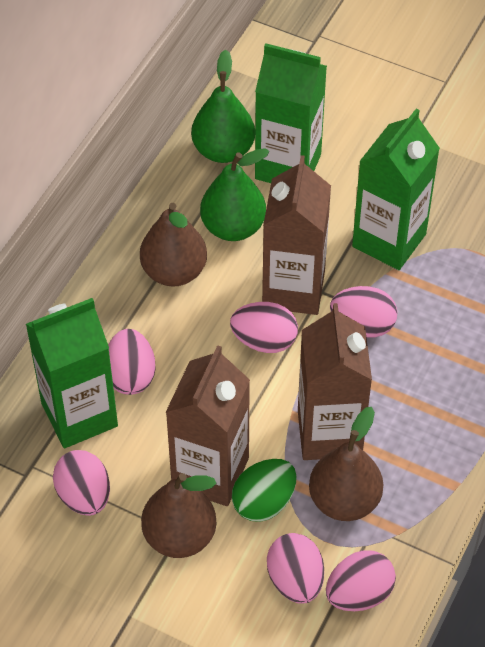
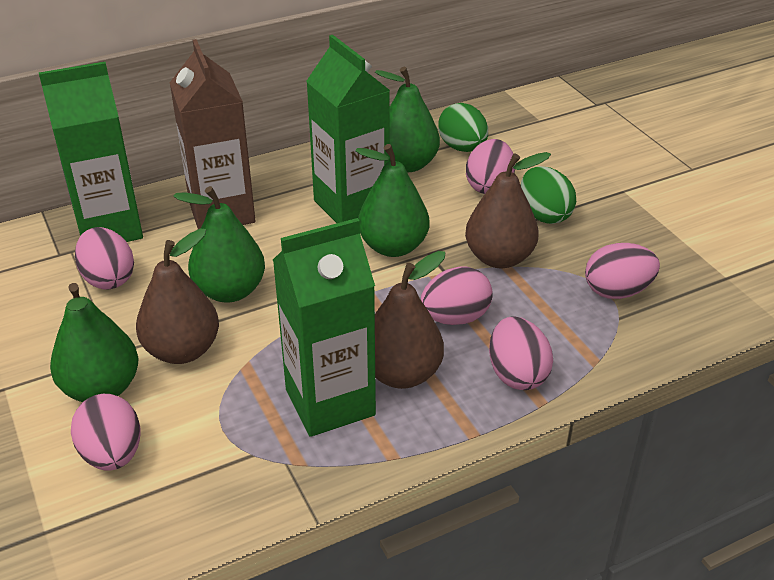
brown carton: 3 -> 1
green egg: 1 -> 2
green pear: 2 -> 4

